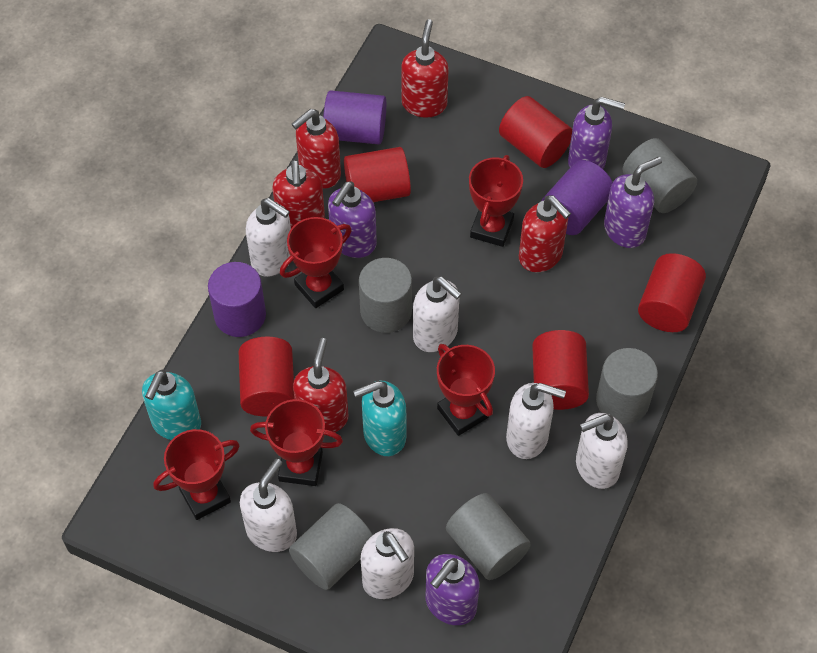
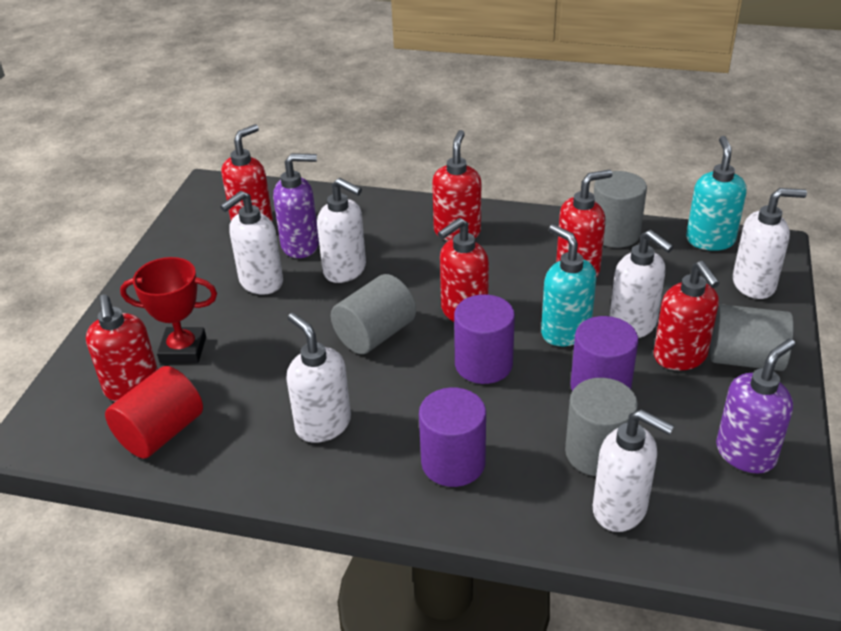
grey cylinder: 5 -> 4
purple soap dispenser: 4 -> 2
red cylinder: 5 -> 1
red soap dispenser: 5 -> 6
red trophy: 5 -> 1

